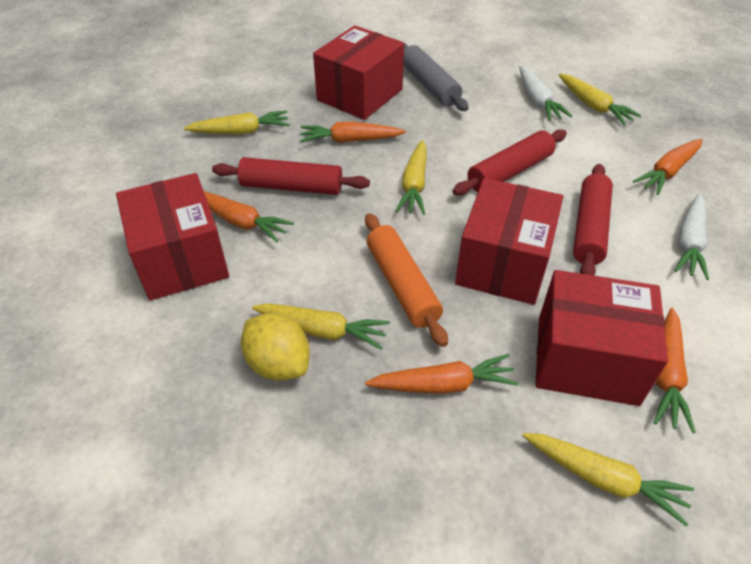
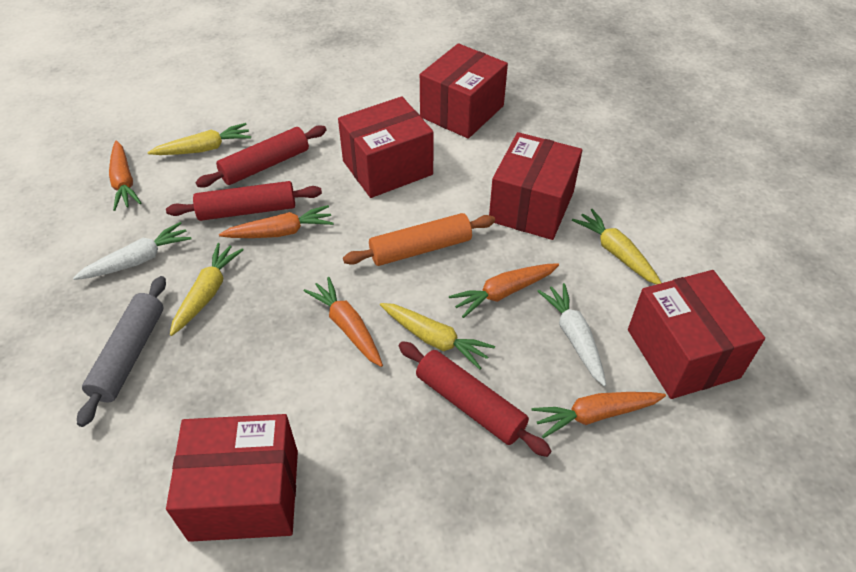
red box: 4 -> 5
yellow carrot: 5 -> 4
yellow lemon: 1 -> 0

